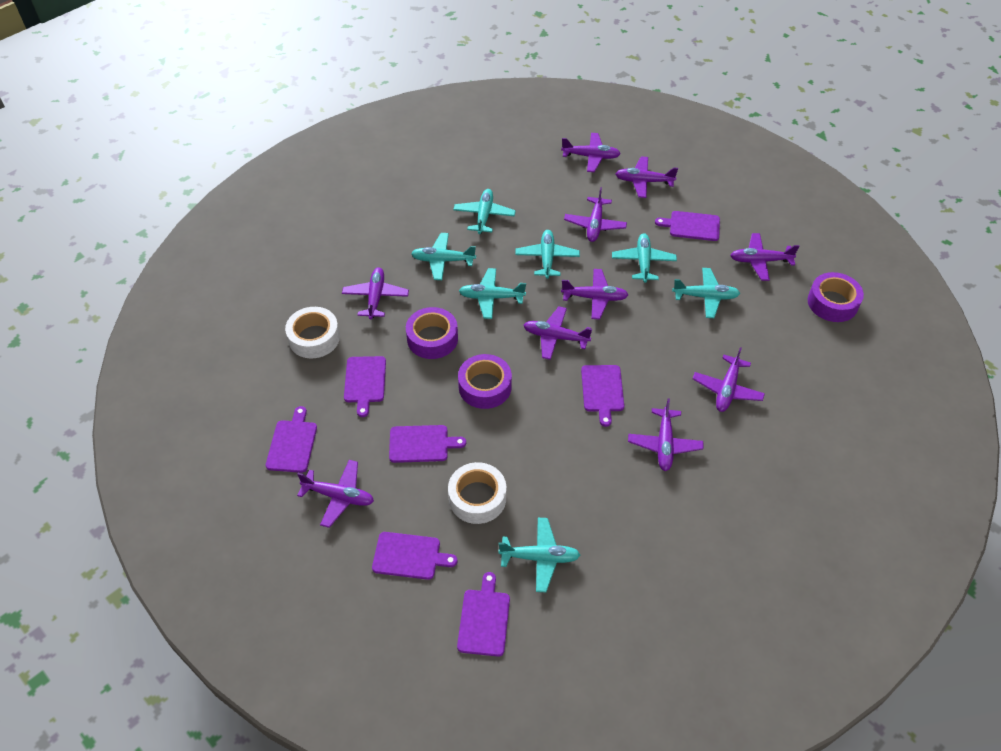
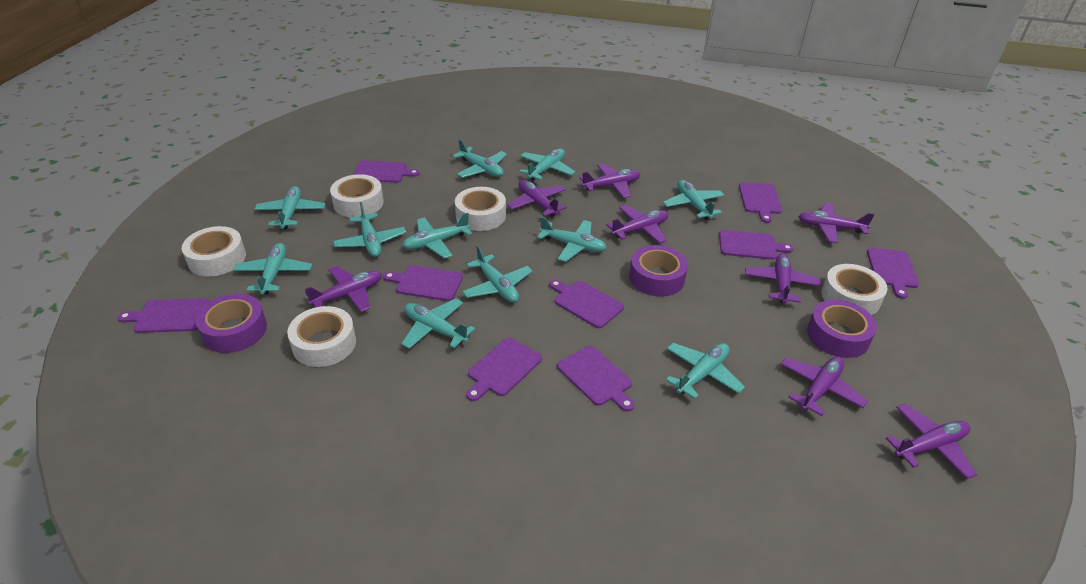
purple cutting board: 7 -> 9
purple plane: 10 -> 8
turquoise plane: 7 -> 11
white tape: 2 -> 5

